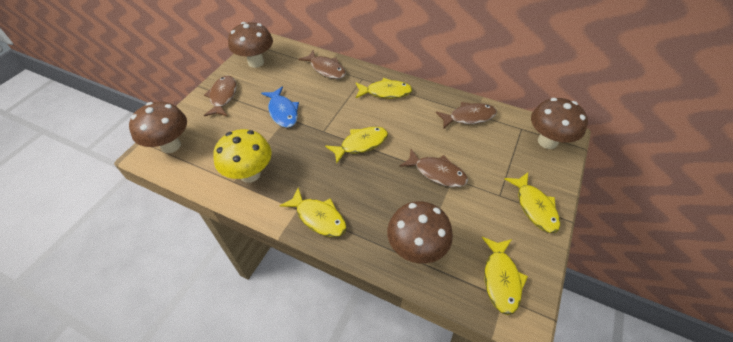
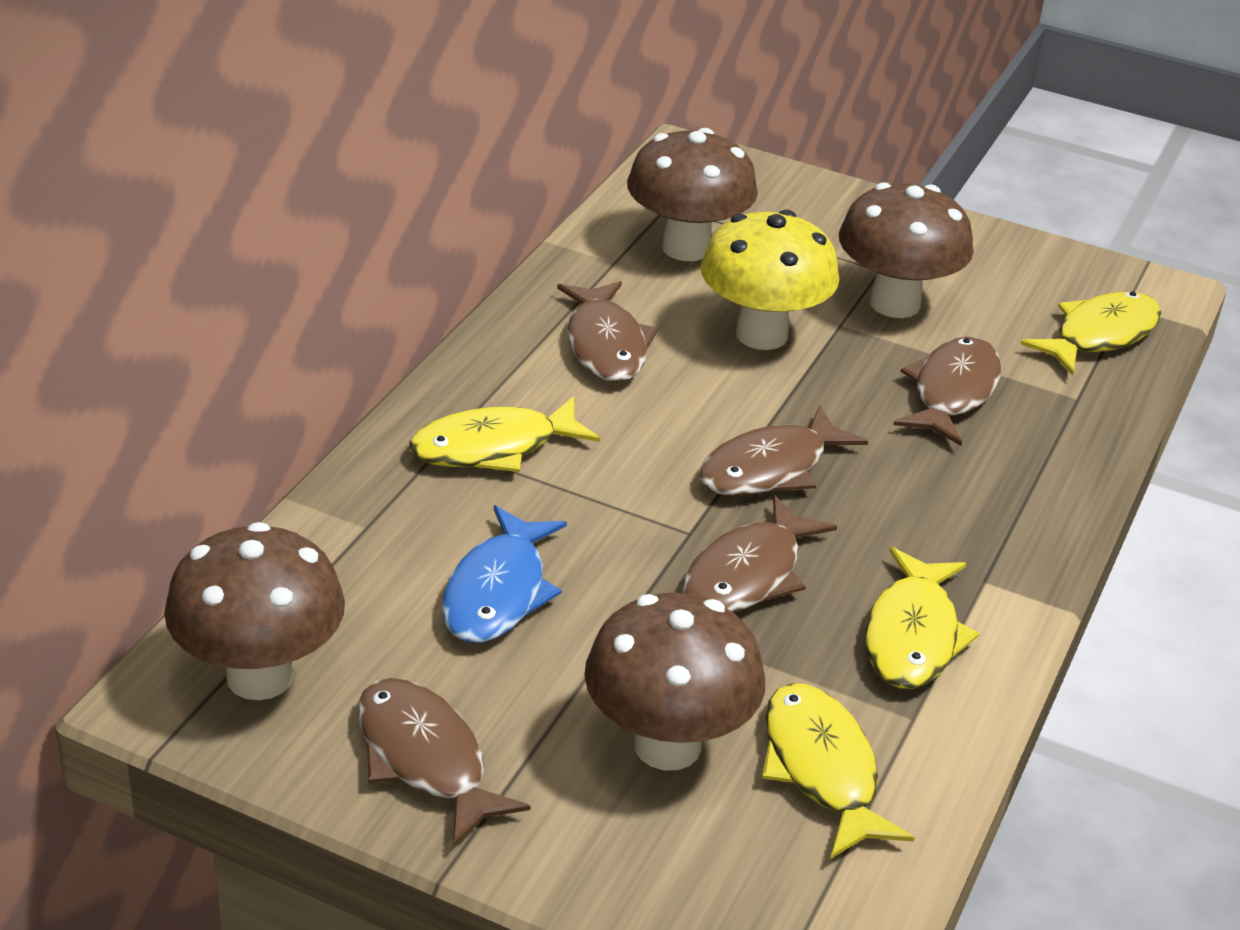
brown fish: 4 -> 5
yellow fish: 5 -> 4

